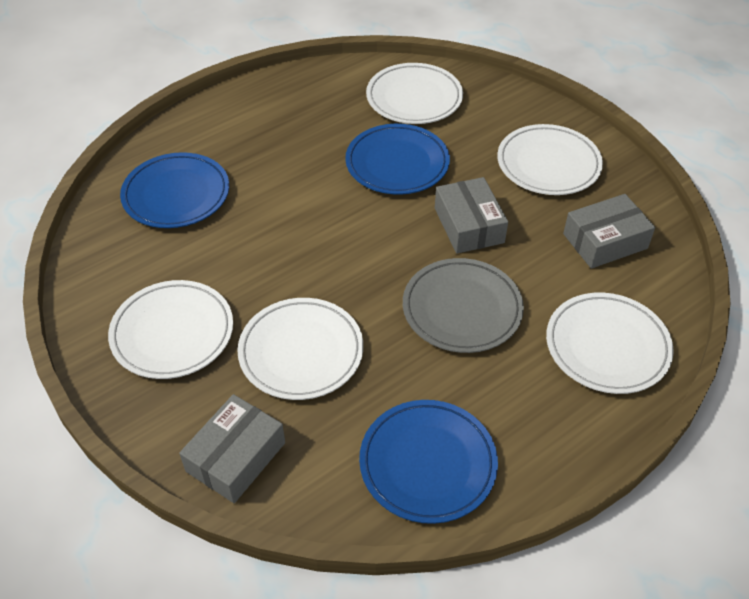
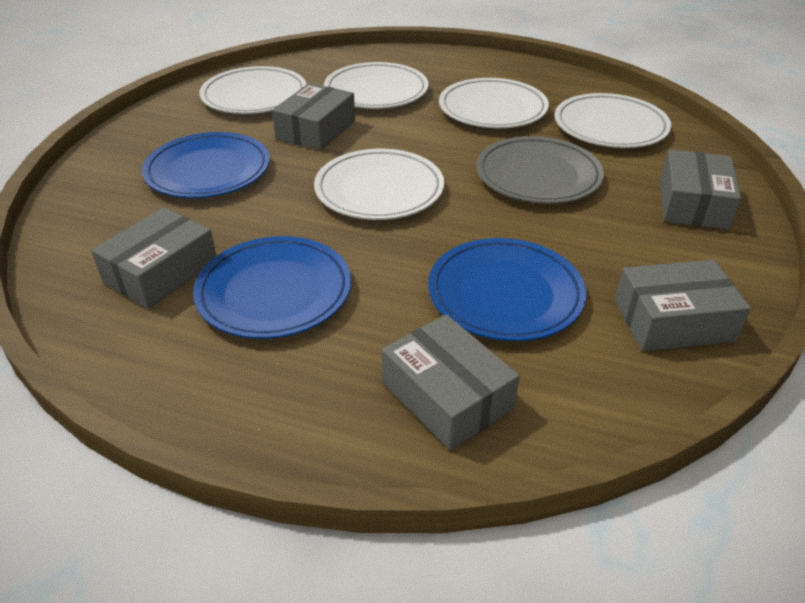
grey box: 3 -> 5

